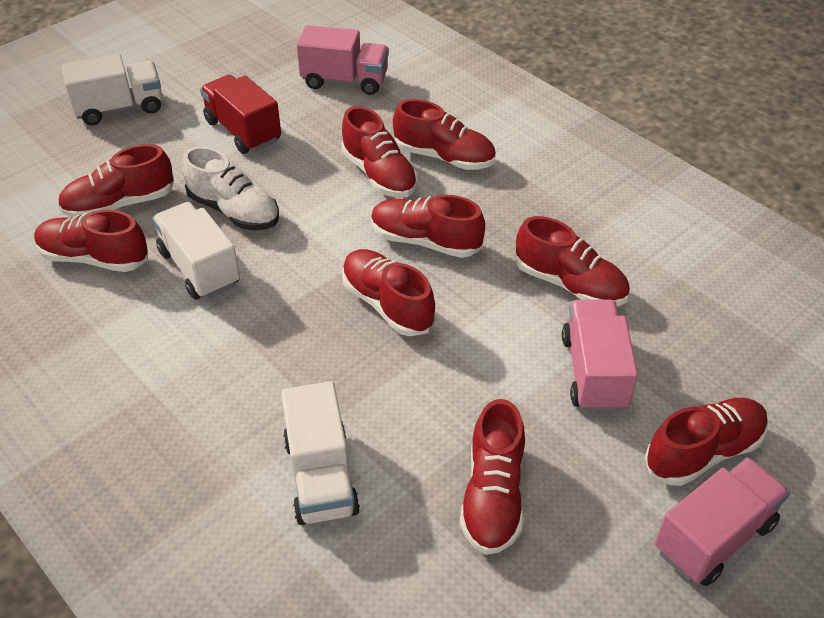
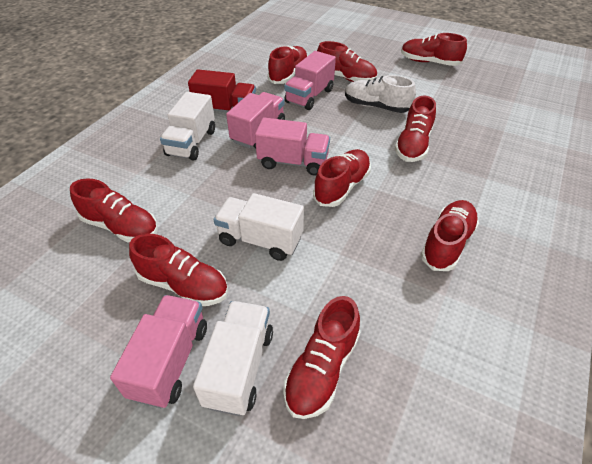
pink truck: 3 -> 4

